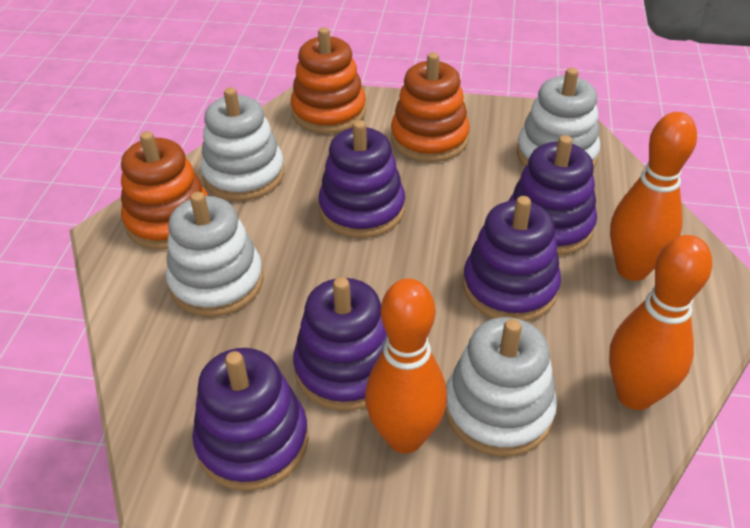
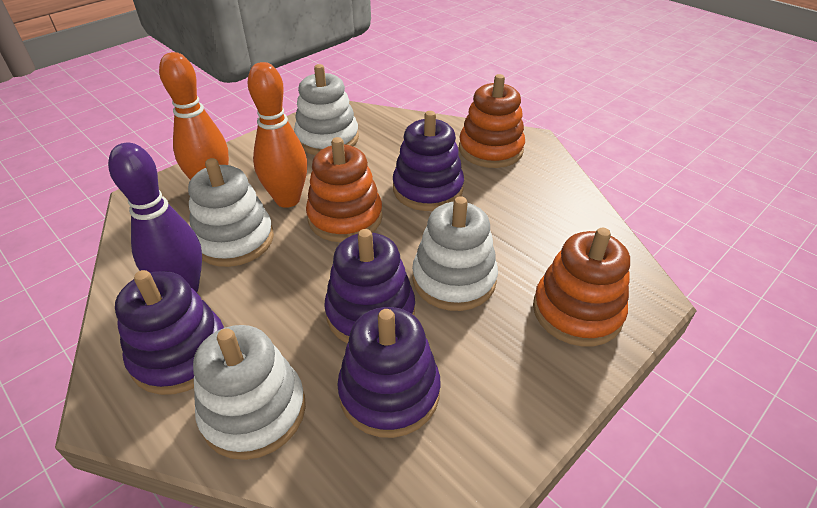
orange bowling pin: 3 -> 2
purple bowling pin: 0 -> 1
purple stacking toy: 5 -> 4

